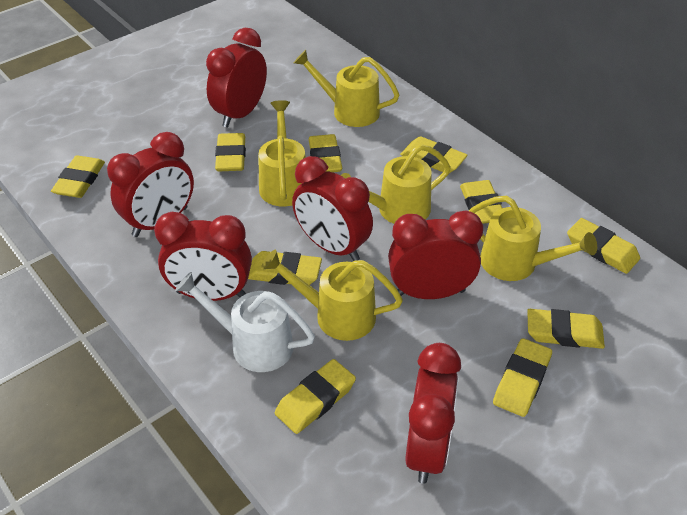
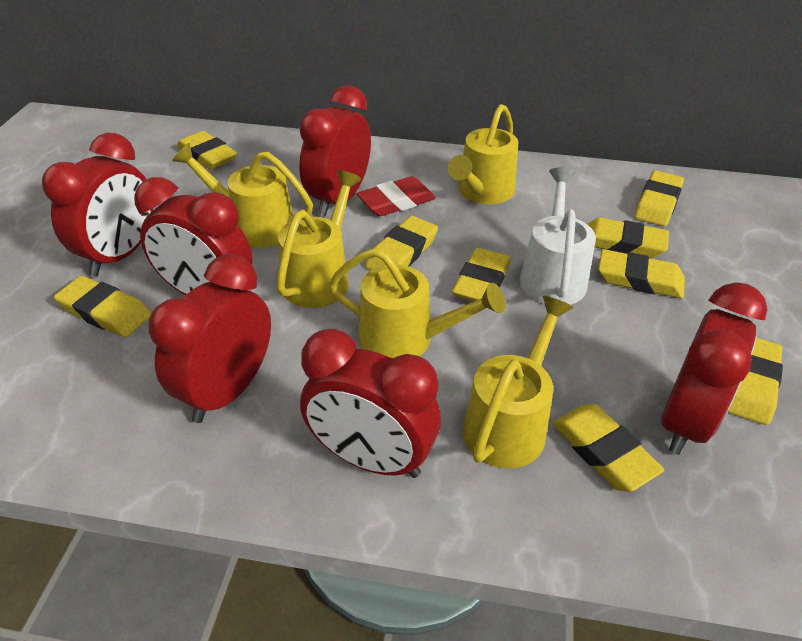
red eraser: 0 -> 1
yellow eraser: 10 -> 9

